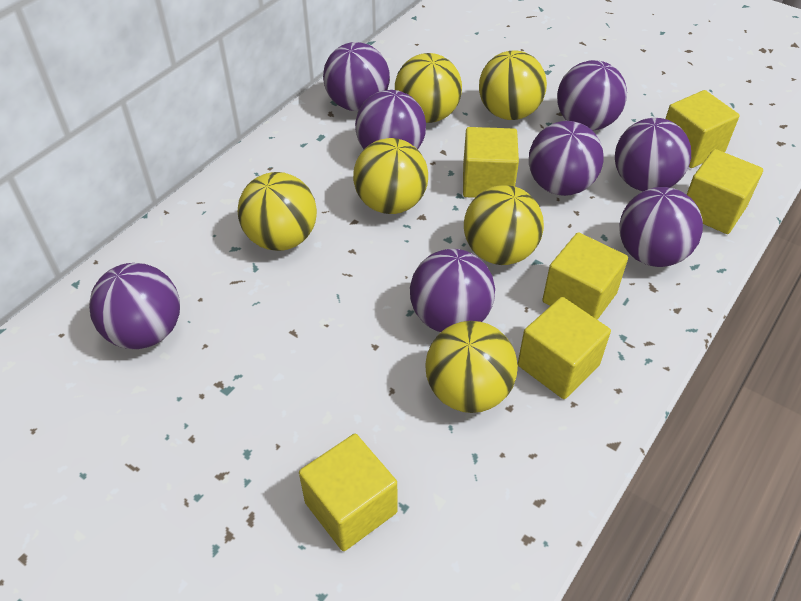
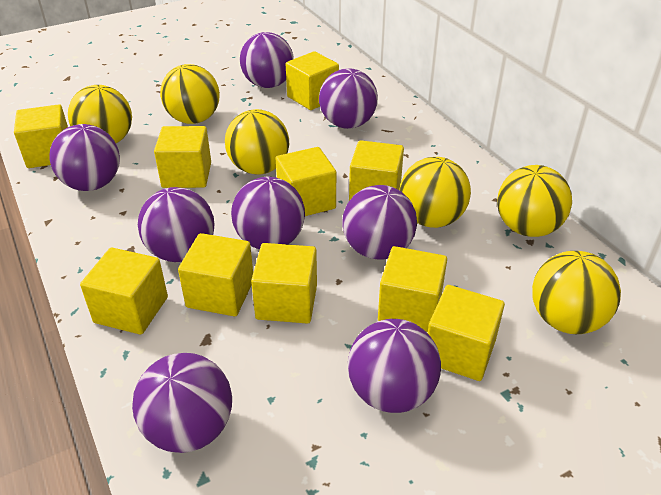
yellow cube: 6 -> 10

